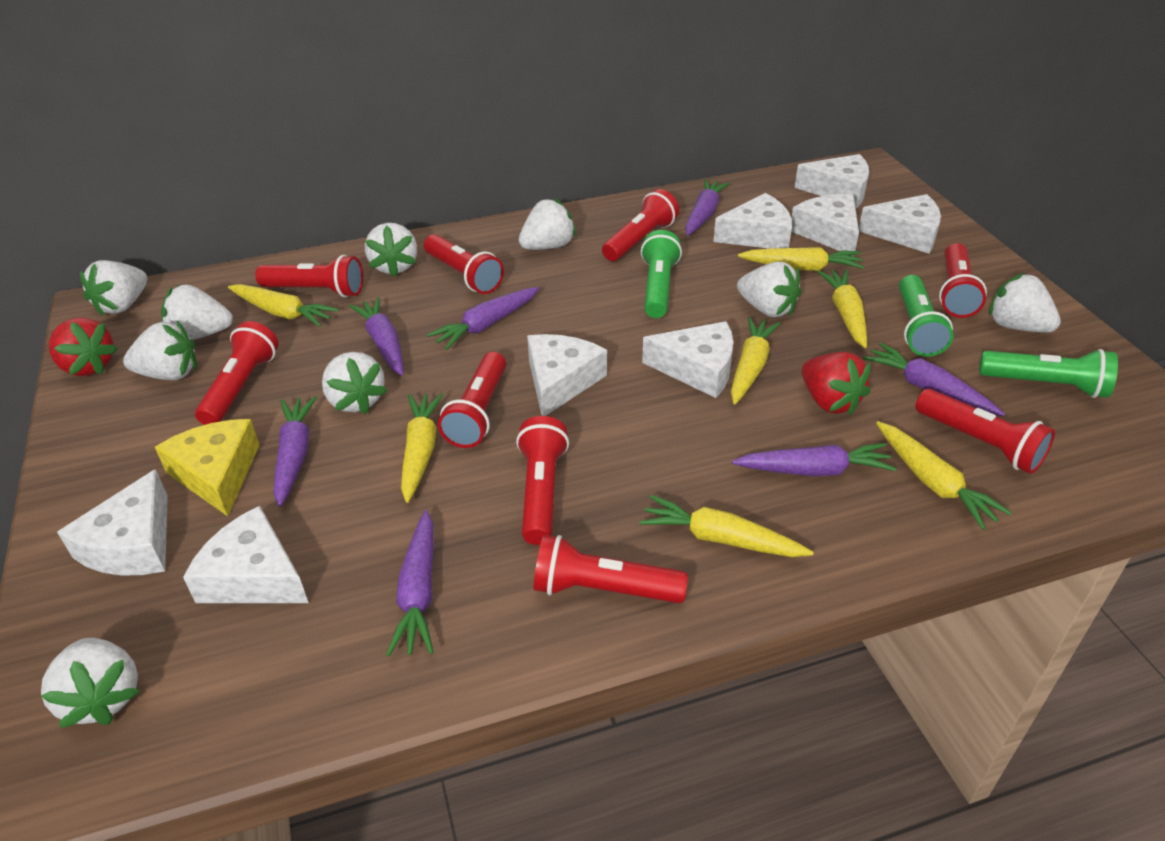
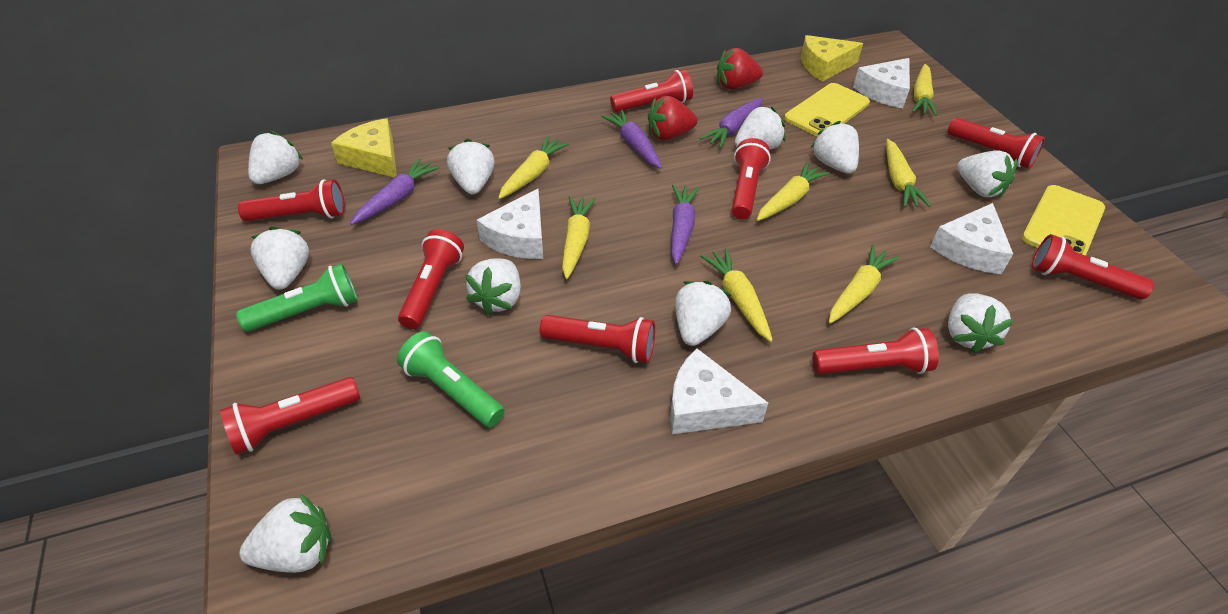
green flashlight: 3 -> 2
purple carrot: 7 -> 4
white cheese: 8 -> 4
white strawberry: 9 -> 10
yellow cheese: 1 -> 2
yellow phone: 0 -> 2

